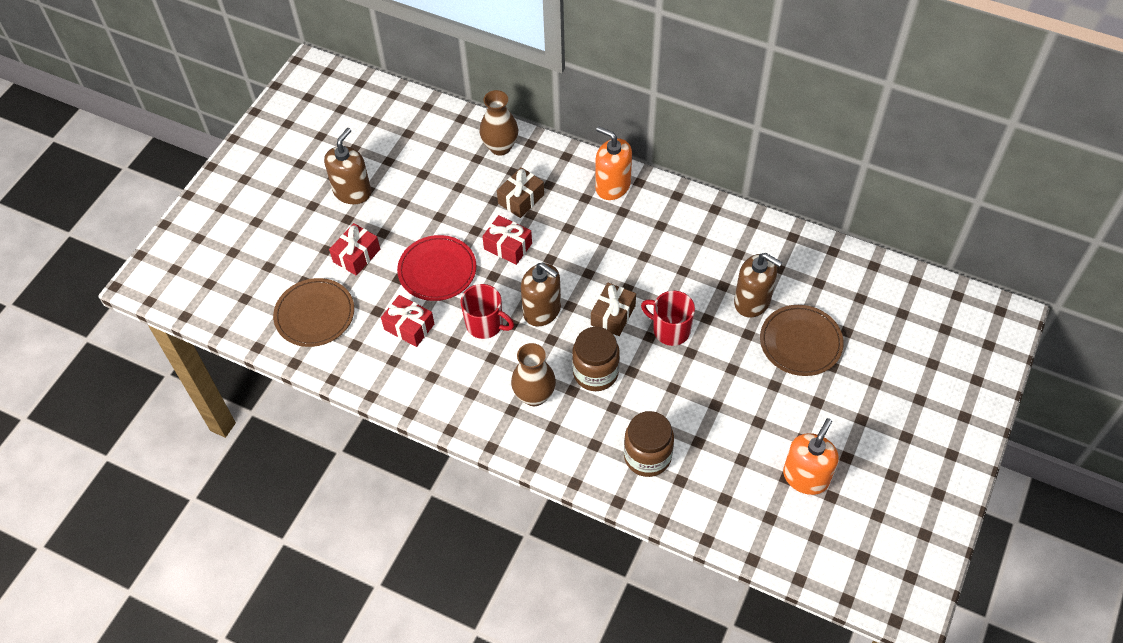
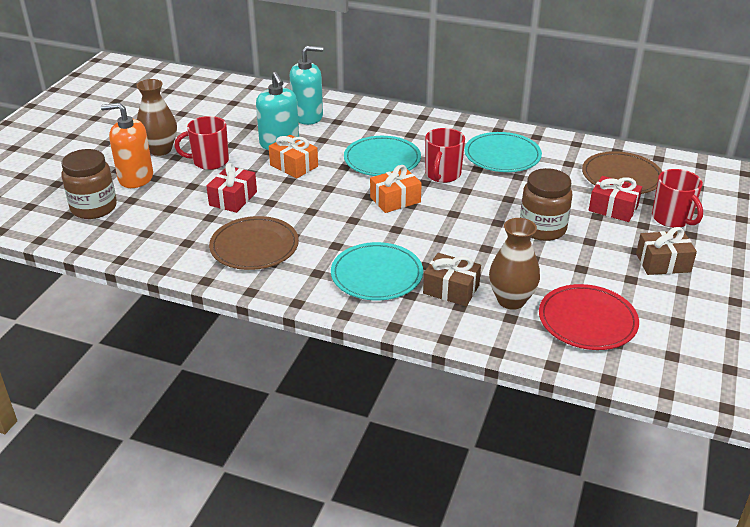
brown soap dispenser: 3 -> 0
orange gift: 0 -> 2
orange soap dispenser: 2 -> 1
red gift: 3 -> 2
red mug: 2 -> 3
turquoise plate: 0 -> 3
turquoise soap dispenser: 0 -> 2

